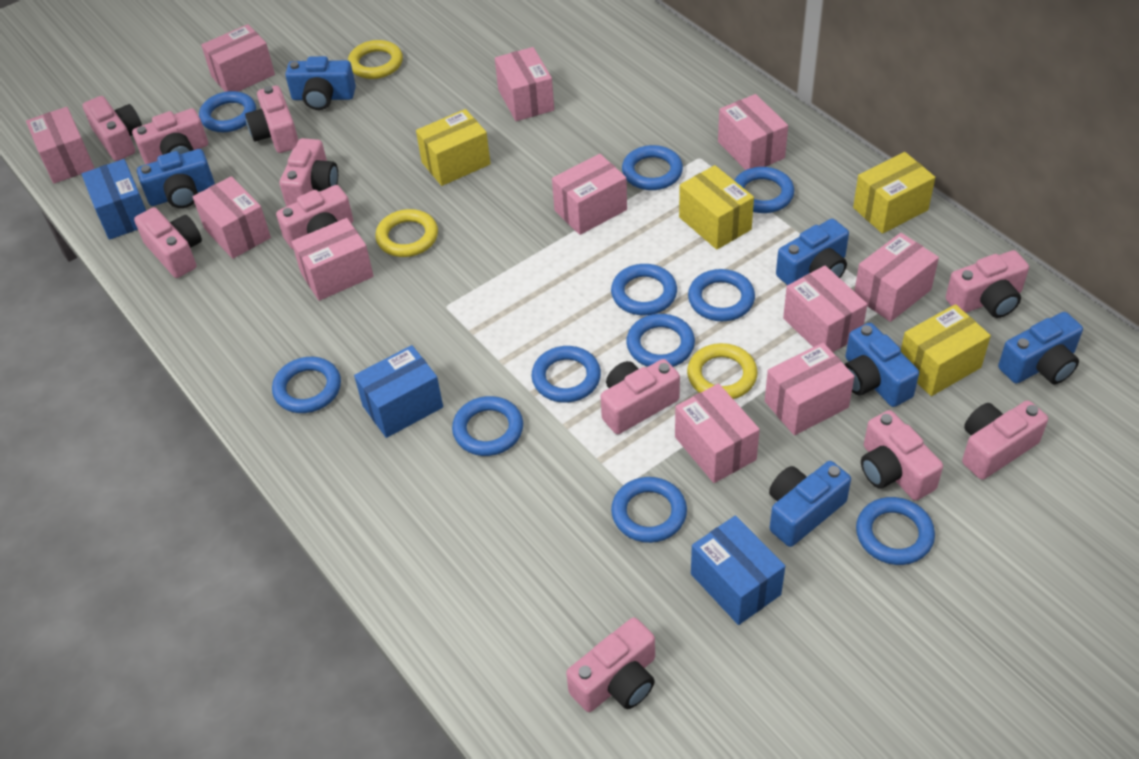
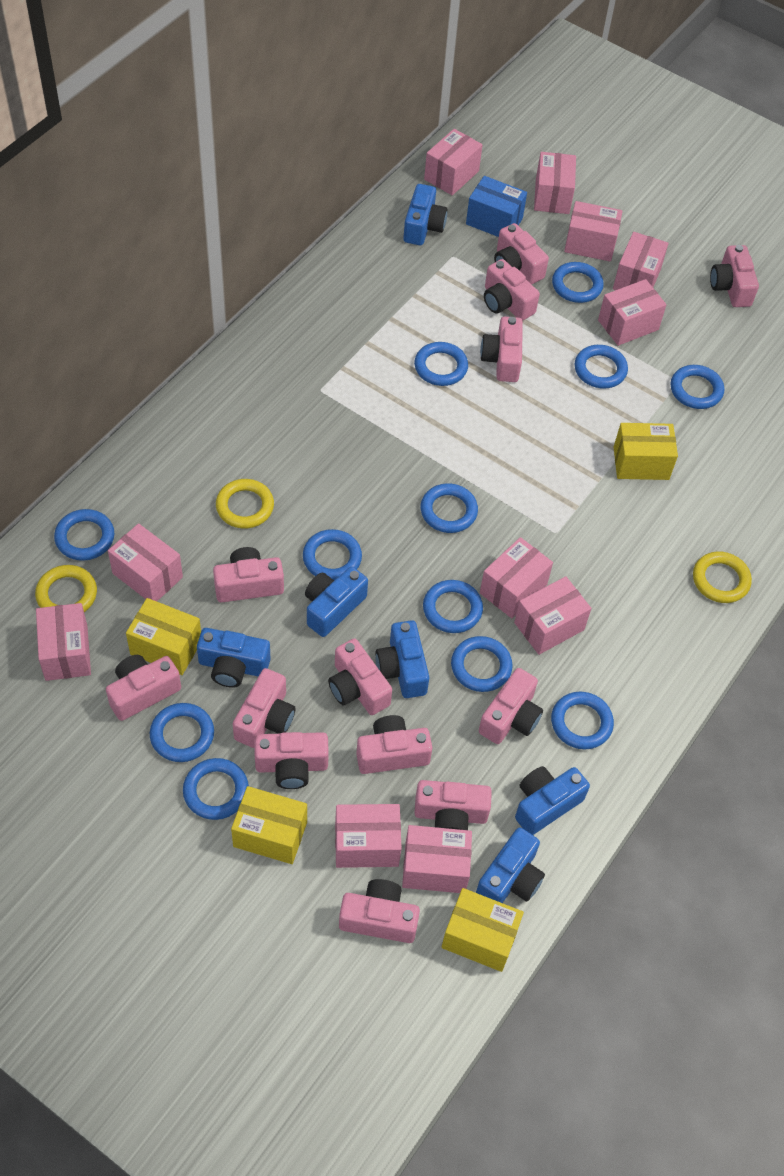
blue box: 3 -> 1
blue ring: 11 -> 12
pink camera: 11 -> 13

